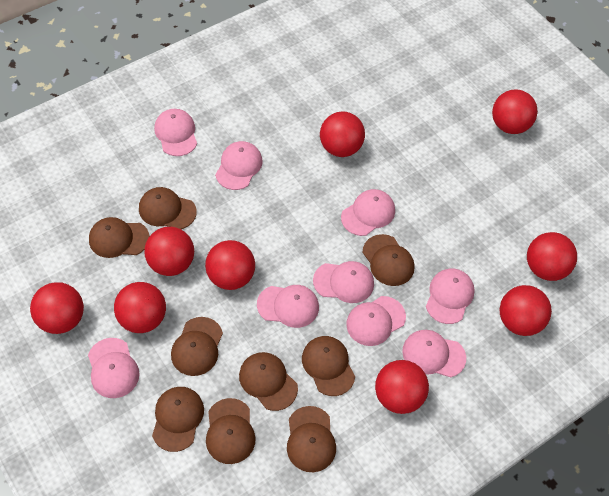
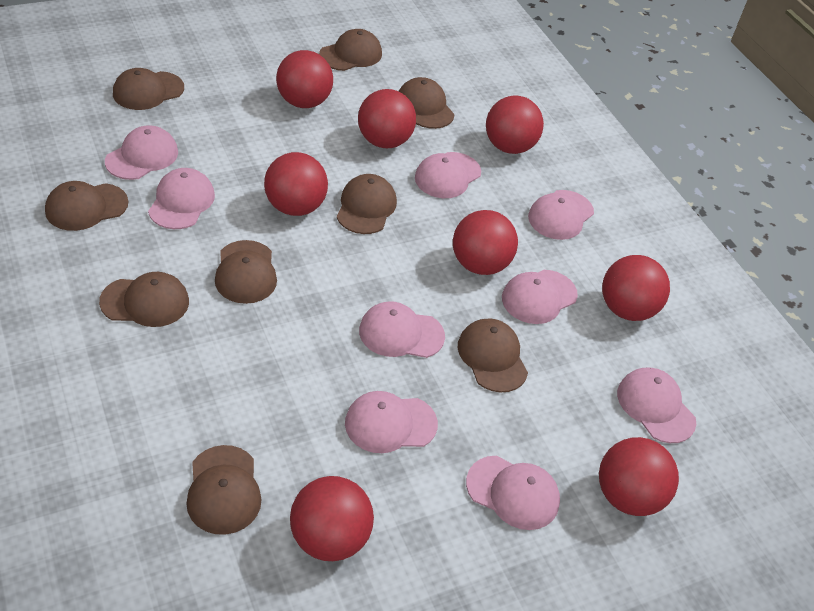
red ball: 9 -> 8

